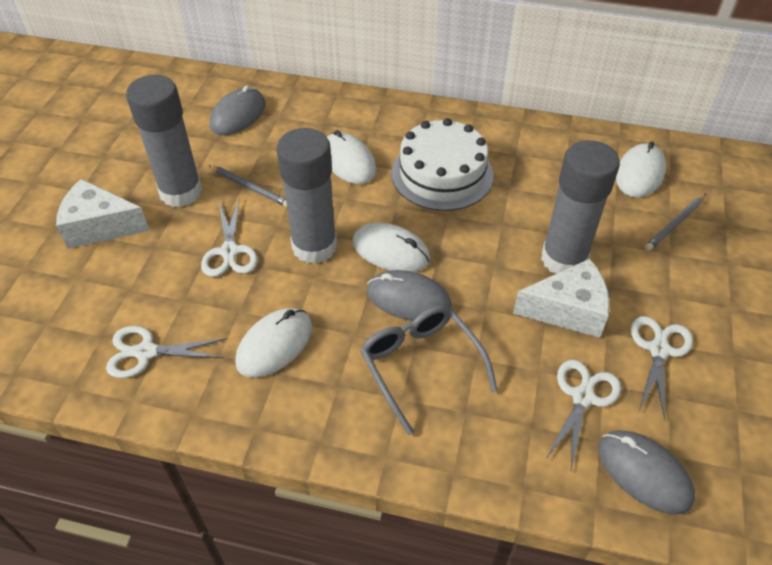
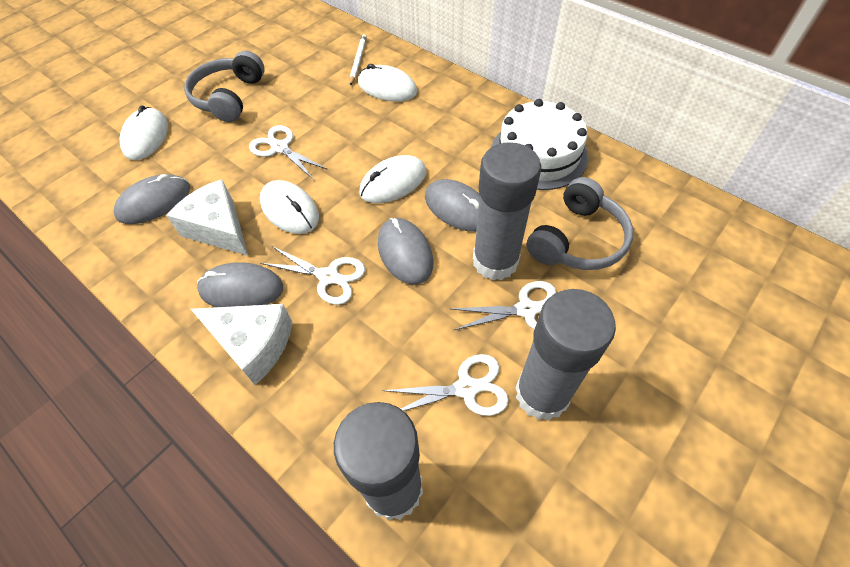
grey glasses: 1 -> 0
grey headphones: 0 -> 2
grey mouse: 3 -> 4
grey pencil: 2 -> 0
white pencil: 0 -> 1

